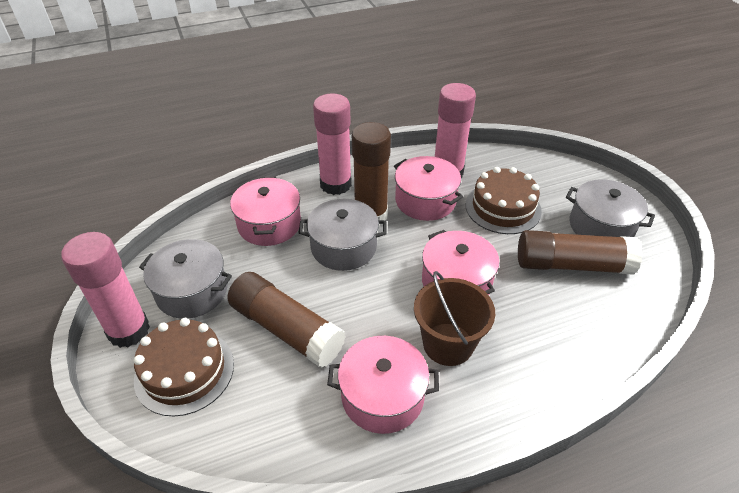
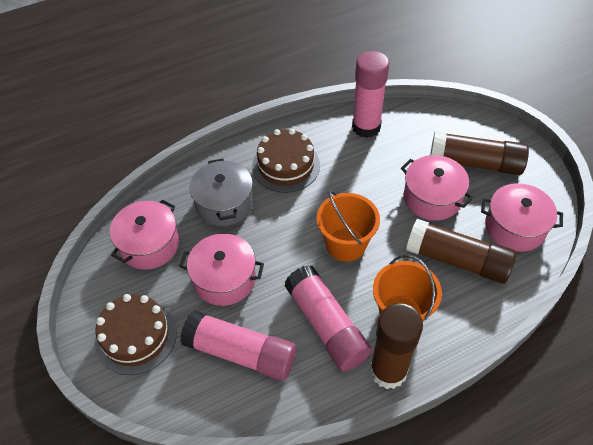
brown bucket: 1 -> 0
grey pot: 3 -> 1
orange bucket: 0 -> 2

